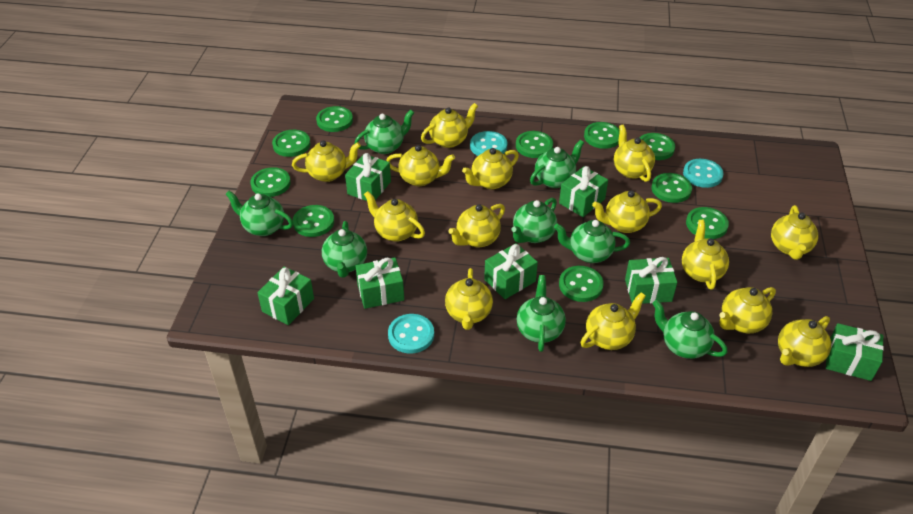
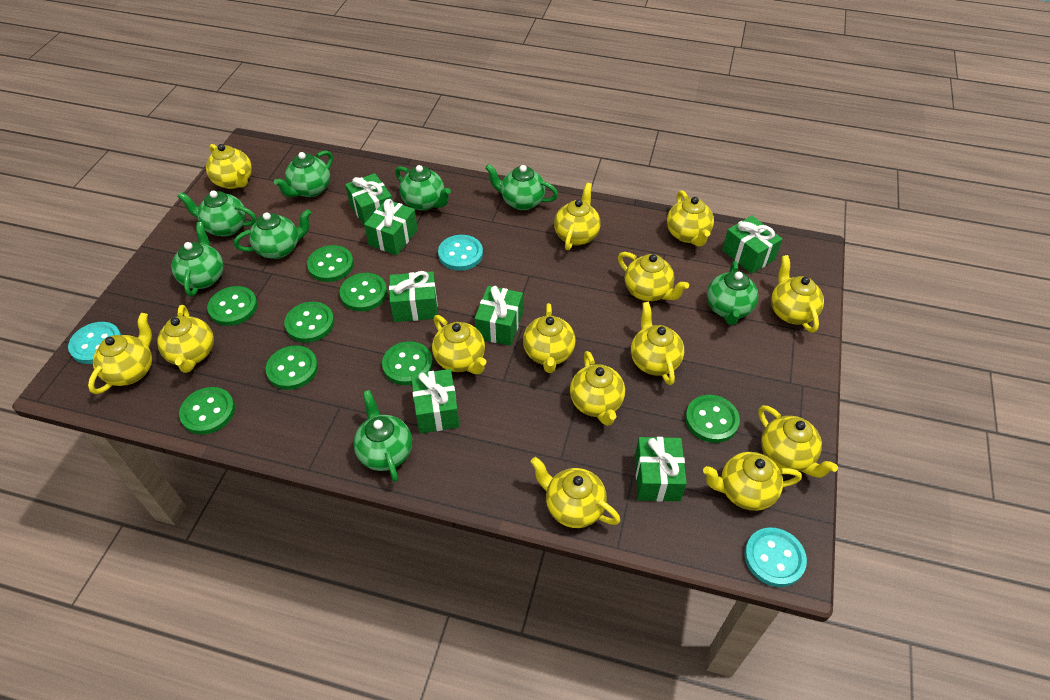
green button: 10 -> 8

